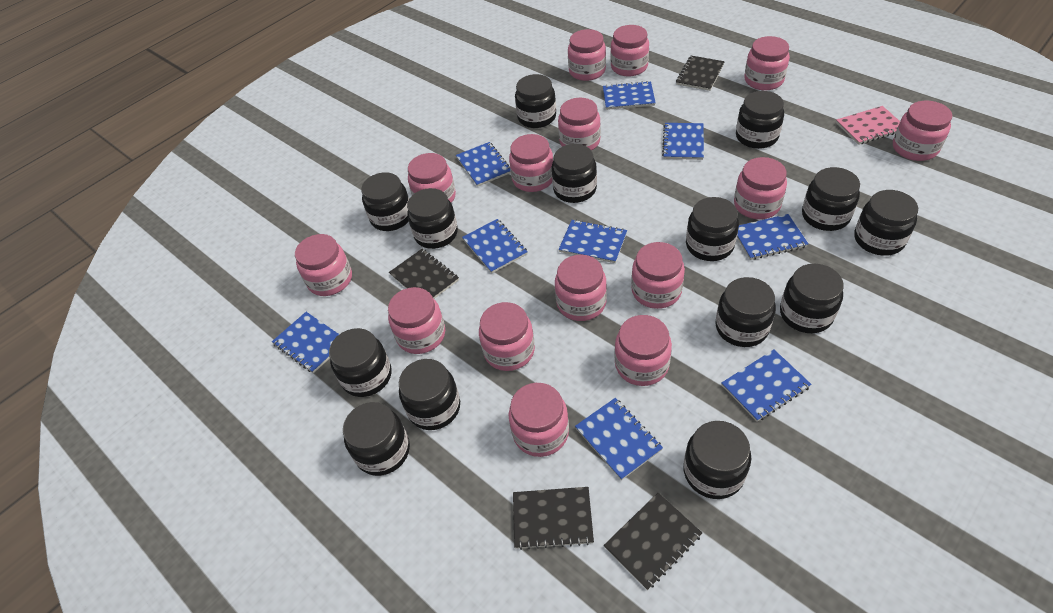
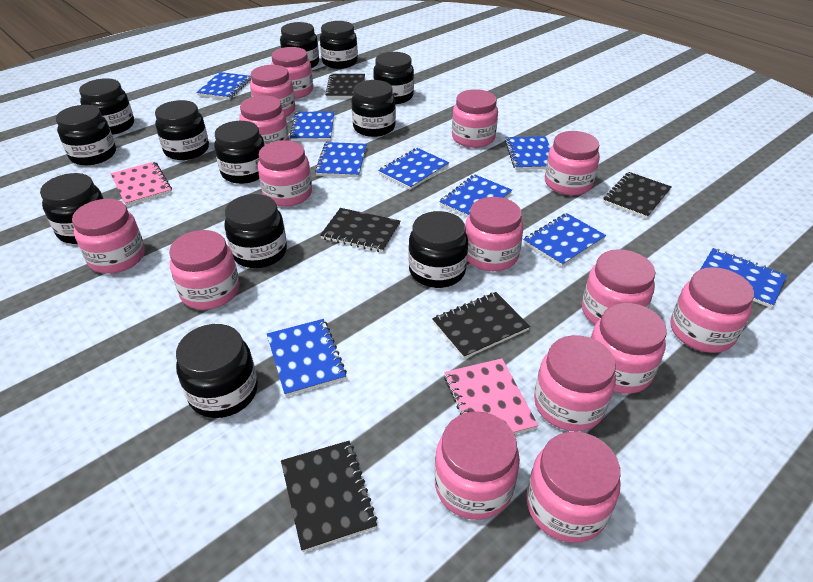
black jar: 14 -> 12
black notebook: 4 -> 5
pink notebook: 1 -> 2

